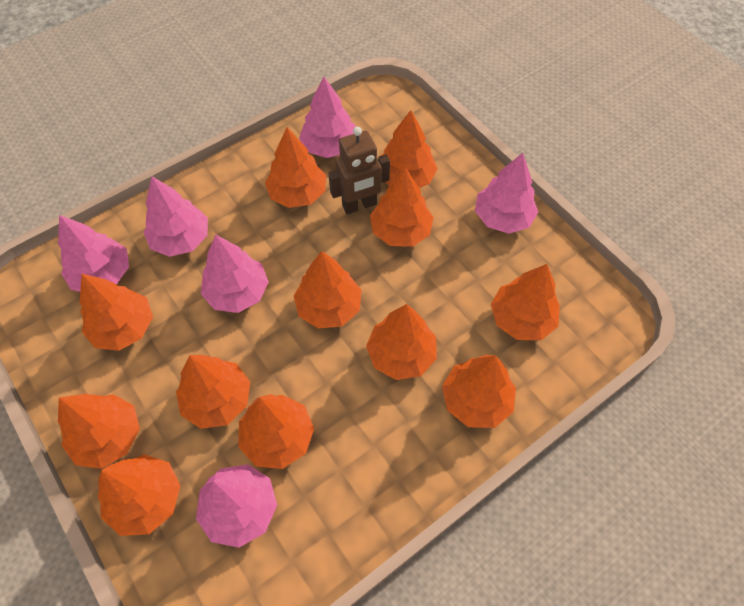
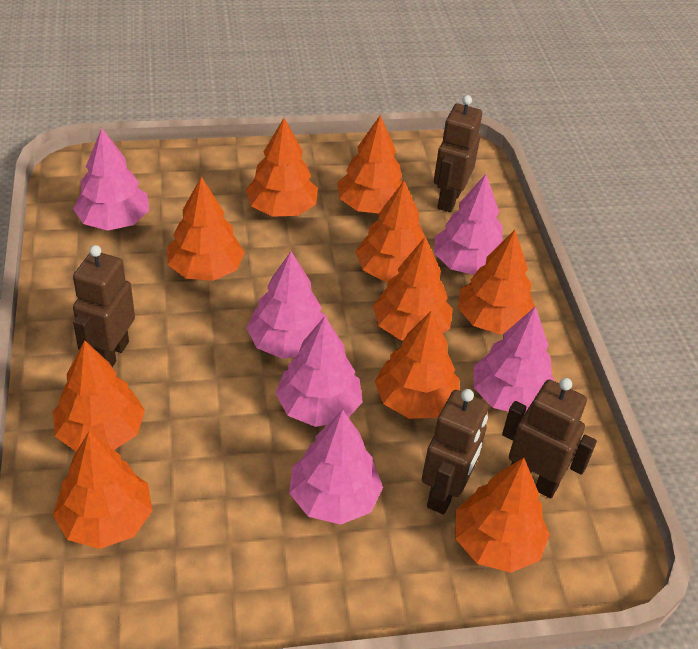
brown robot: 1 -> 4
orange tree: 12 -> 10

